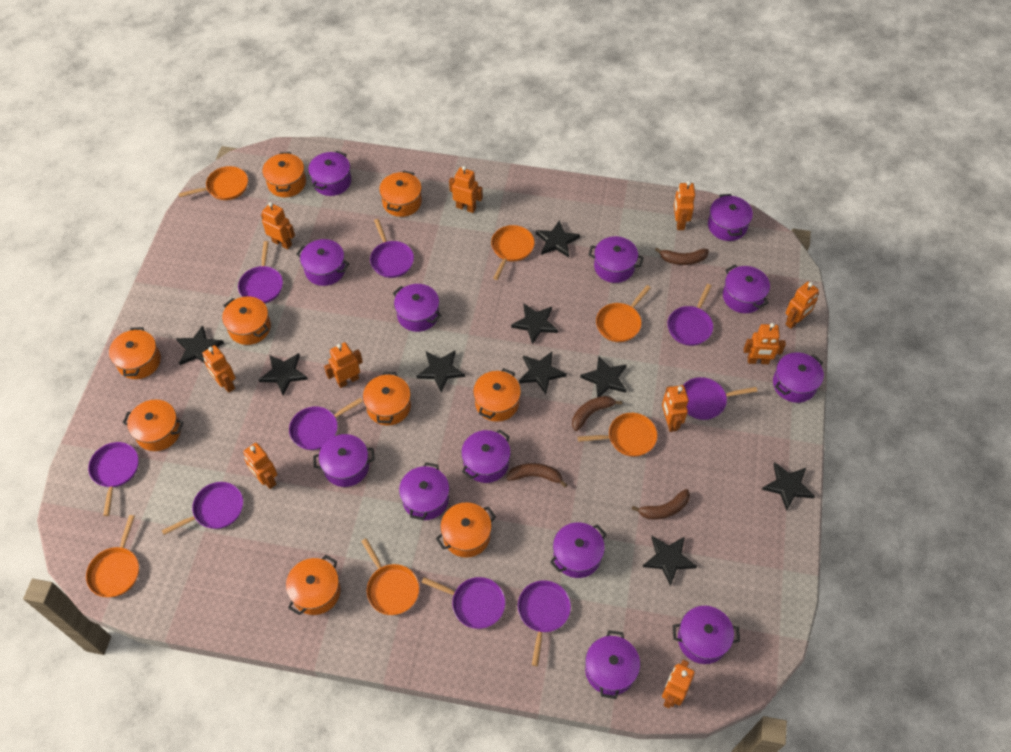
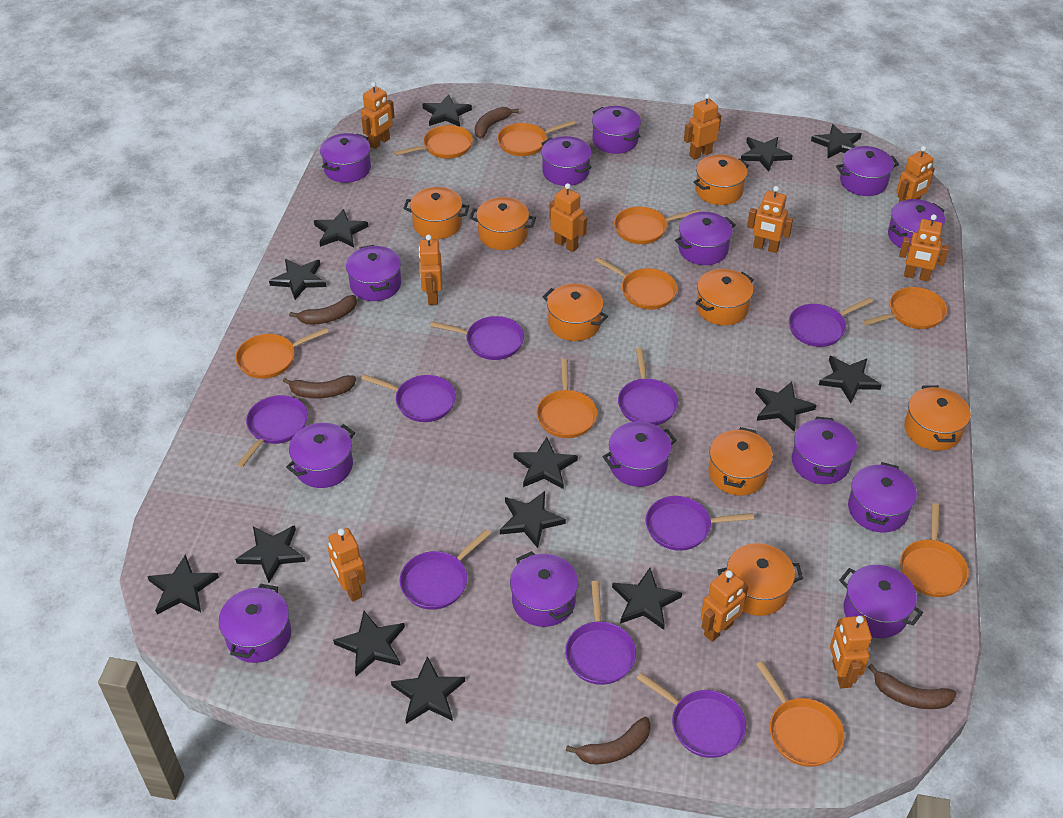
black star: 9 -> 14
brown banana: 4 -> 5
orange pan: 6 -> 9
orange pot: 9 -> 8
purple pot: 13 -> 14

